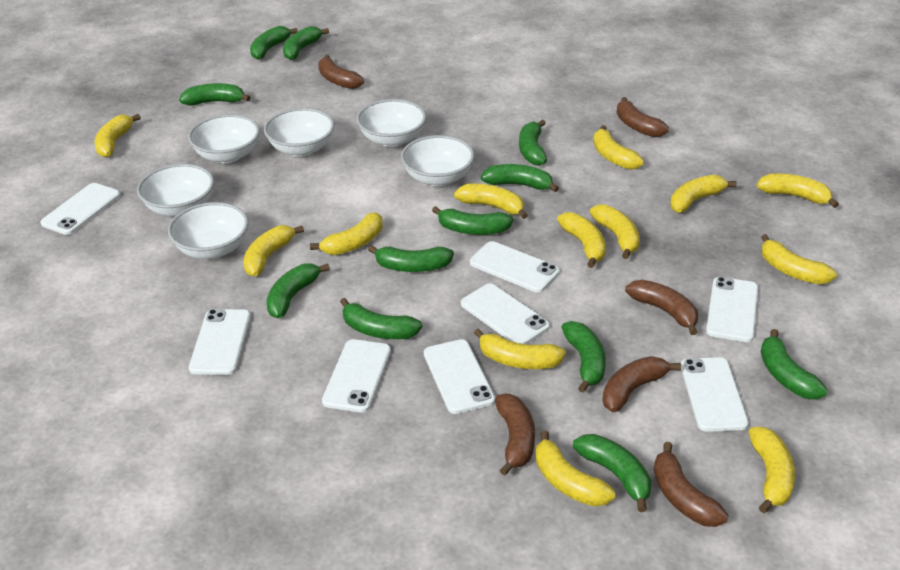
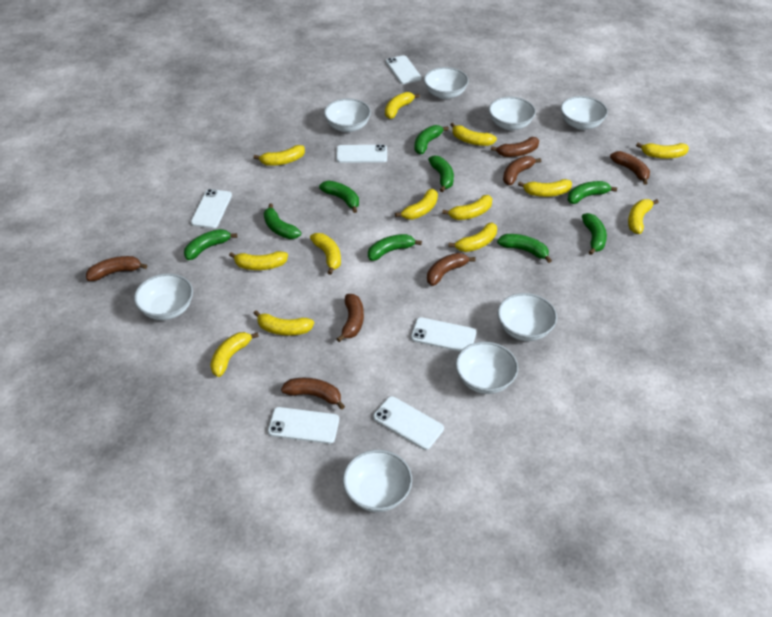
brown banana: 6 -> 7
green banana: 12 -> 9
white bowl: 6 -> 8
white phone: 8 -> 6

